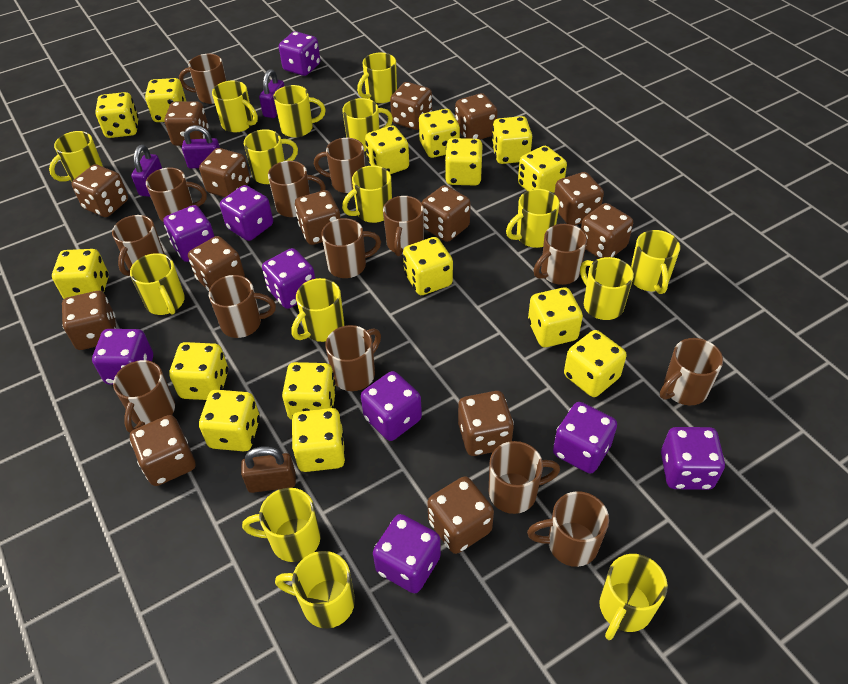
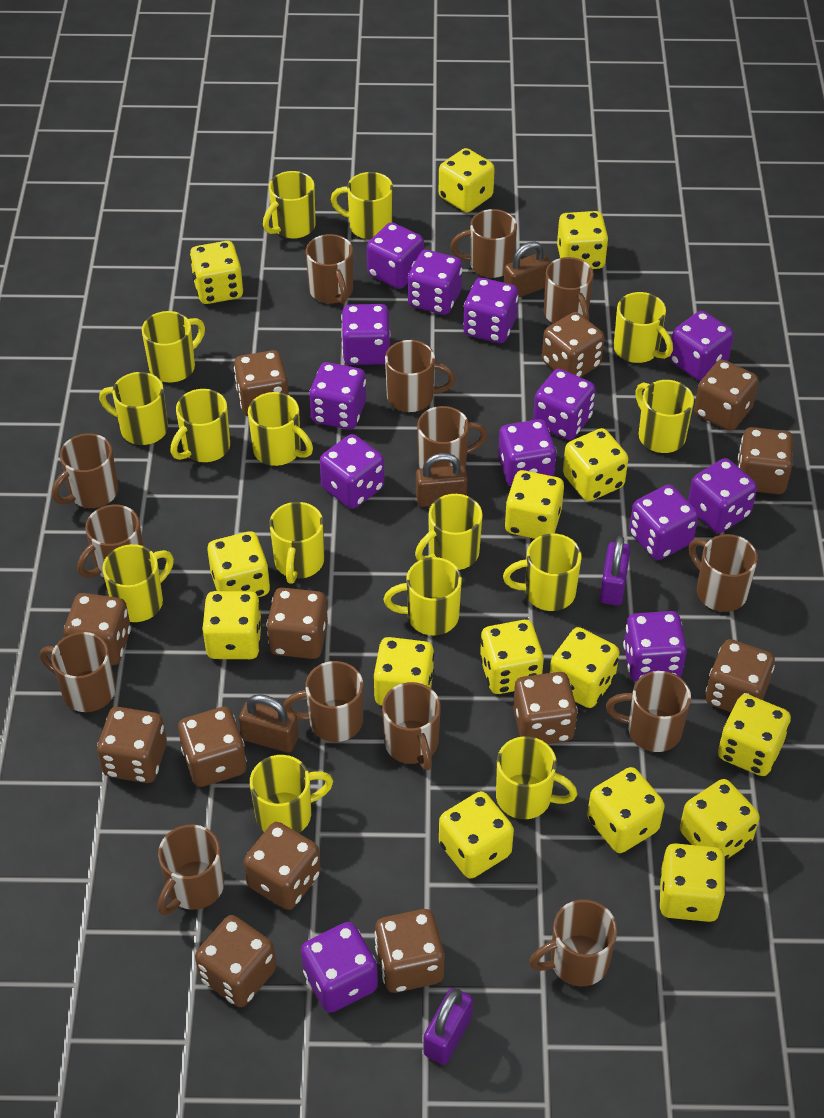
brown dice: 14 -> 13
brown padlock: 1 -> 3
purple dice: 9 -> 13
purple padlock: 3 -> 2

